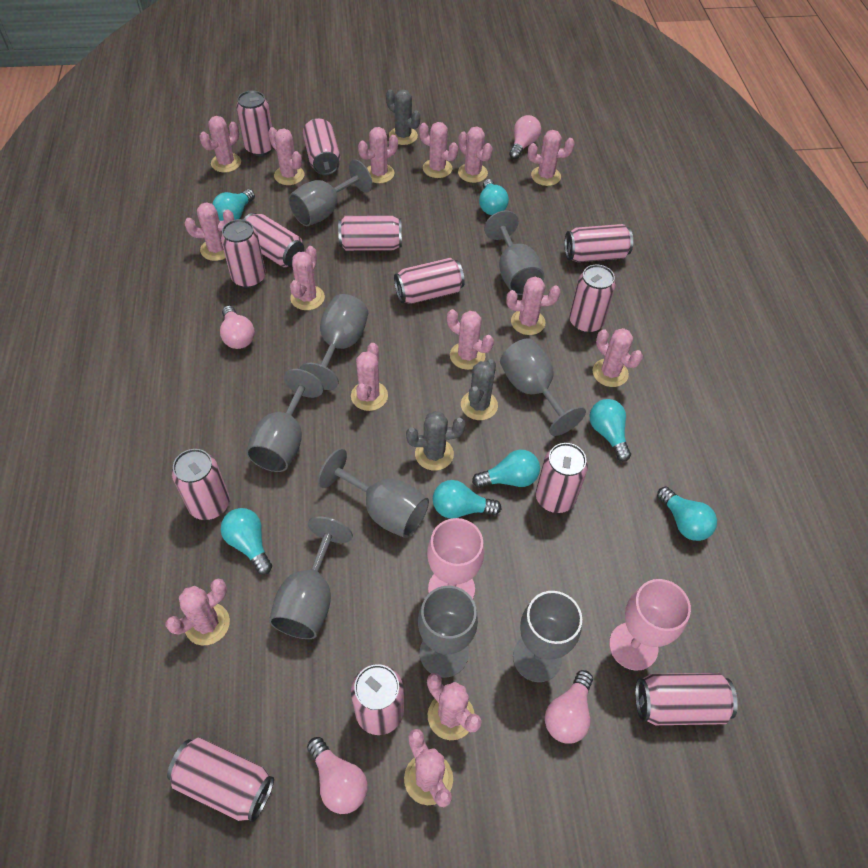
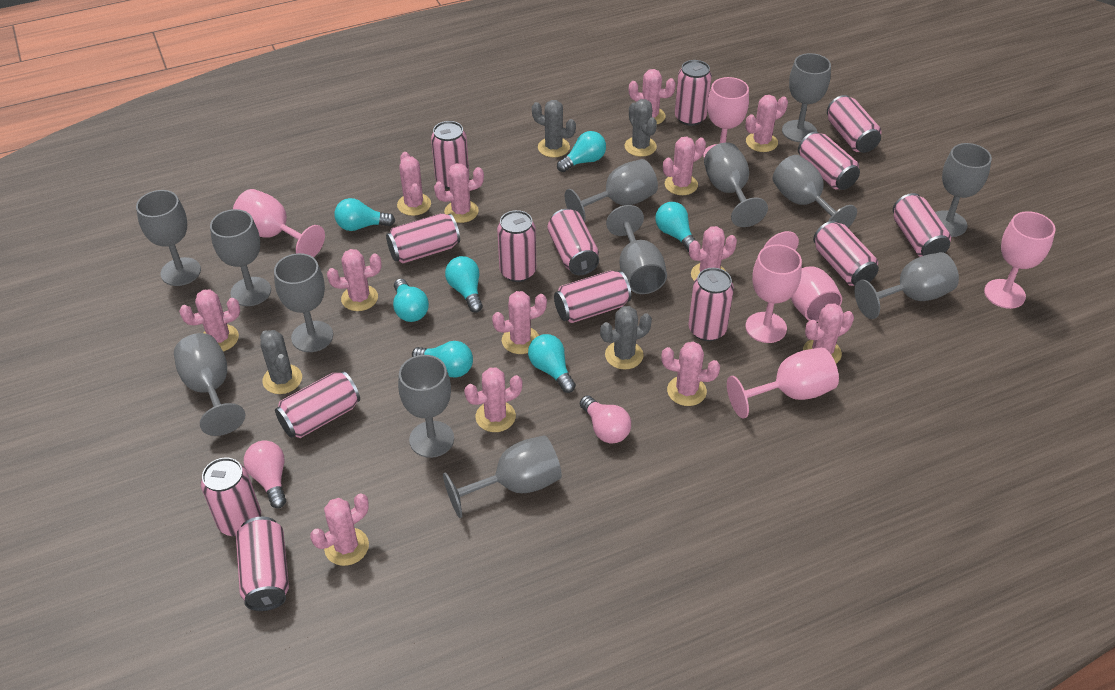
grey cactus: 3 -> 4
grey goblet: 9 -> 13
pink cactus: 15 -> 13
pink can: 13 -> 14
pink goblet: 2 -> 6
pink light bulb: 4 -> 2

